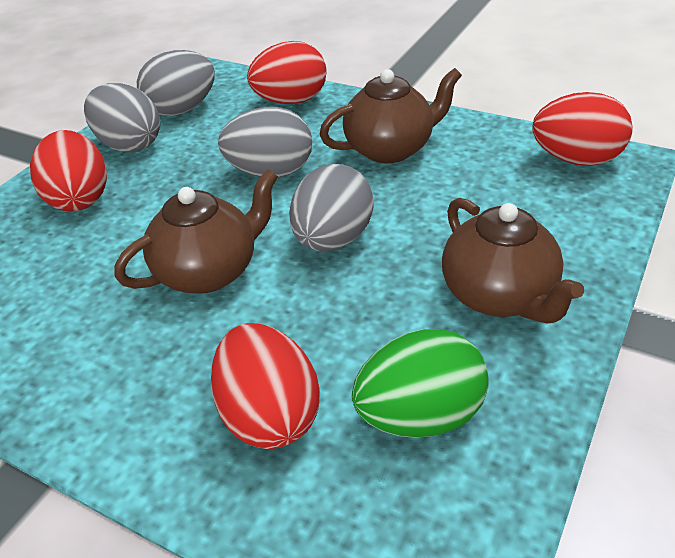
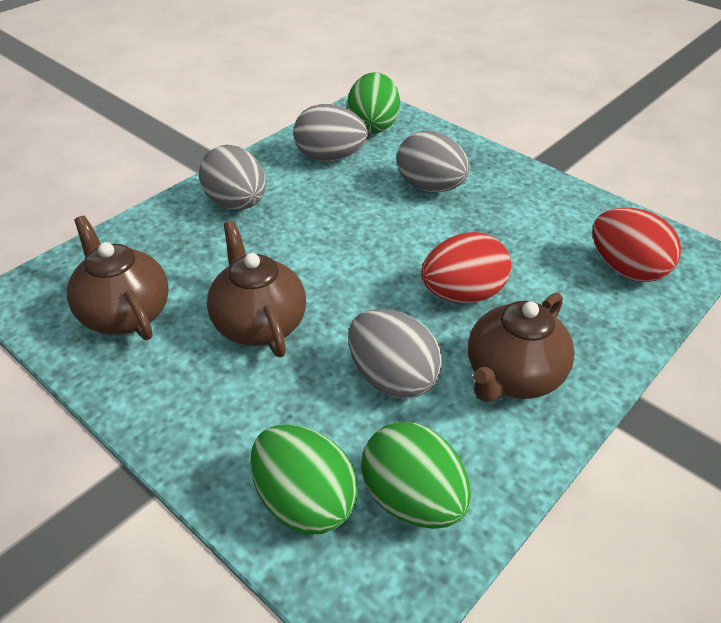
green egg: 1 -> 3
red egg: 4 -> 2

